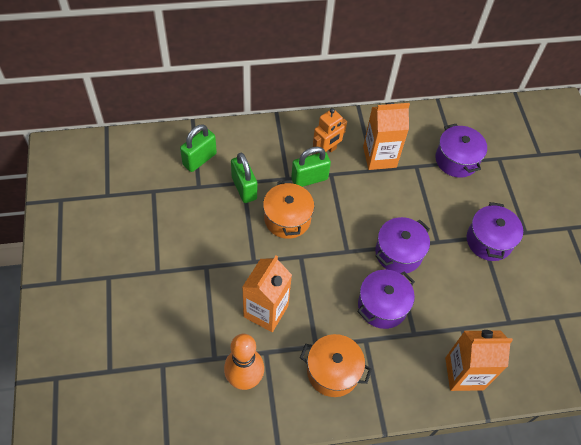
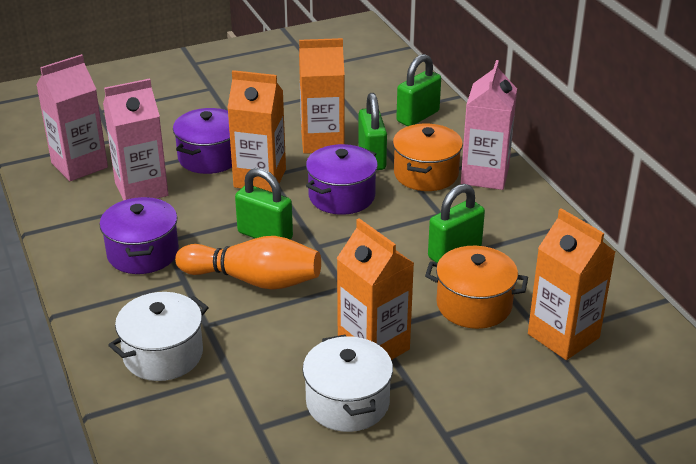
green padlock: 3 -> 4
orange carton: 3 -> 4
orange robot: 1 -> 0
pink carton: 0 -> 3
purple pot: 4 -> 3
white pot: 0 -> 2

